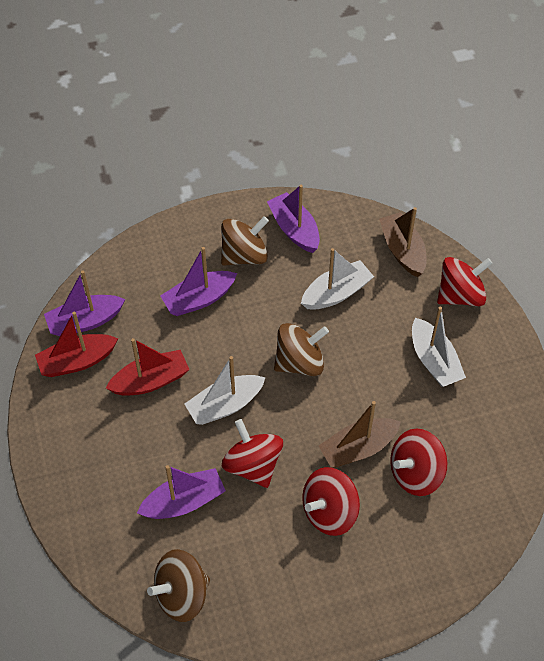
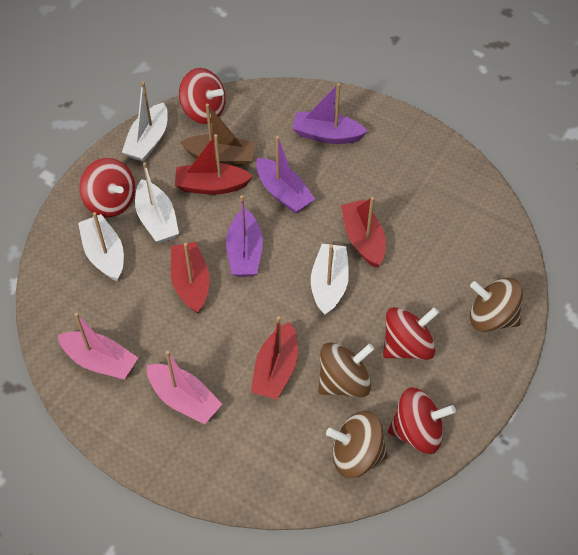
brown boat: 2 -> 1
pink boat: 0 -> 2
purple boat: 4 -> 3
red boat: 2 -> 4
white boat: 3 -> 4

